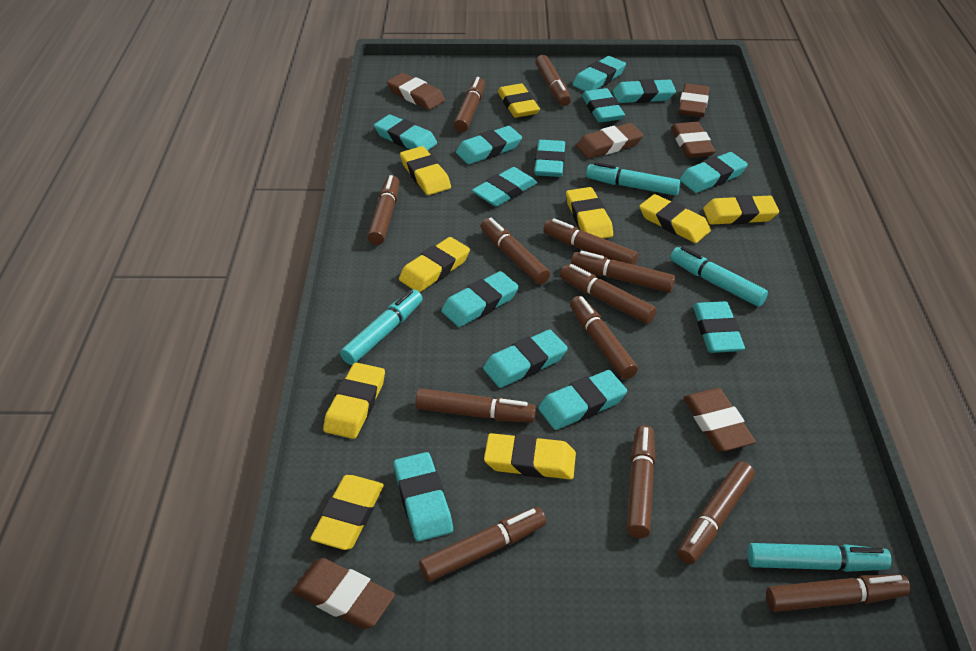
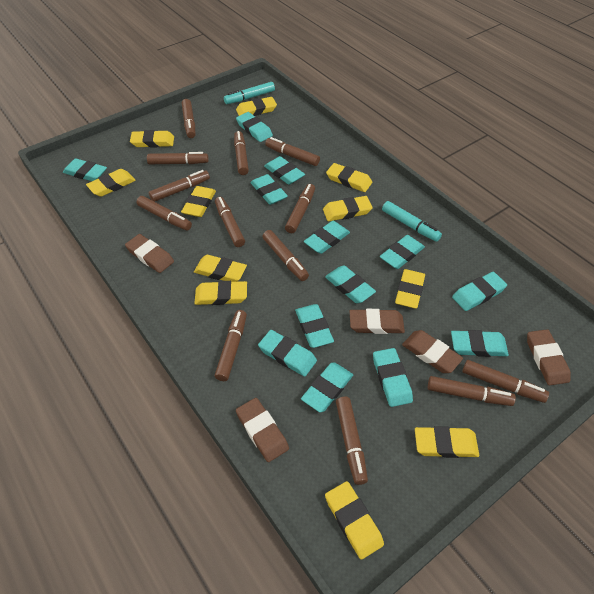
brown eraser: 6 -> 5
turquoise marker: 4 -> 2
yellow eraser: 9 -> 11

